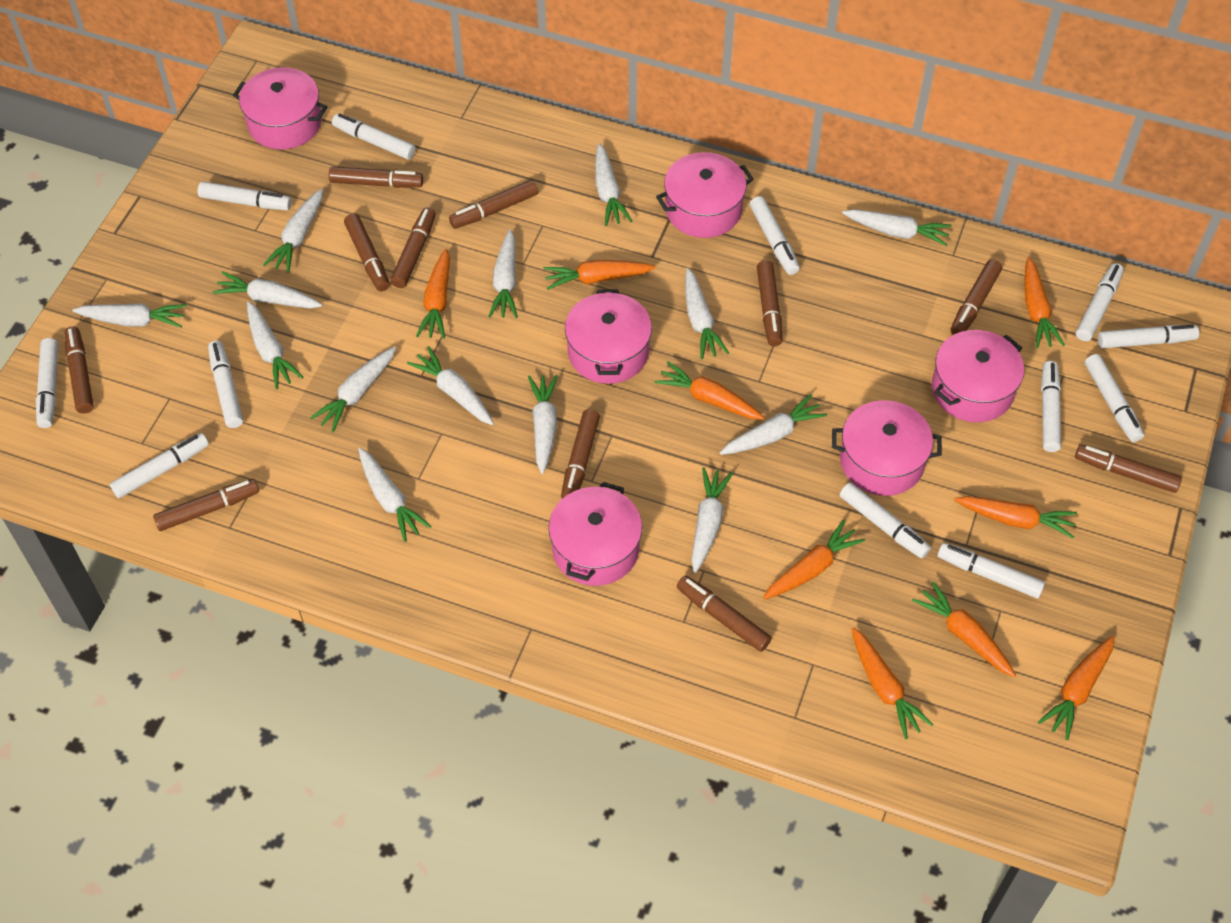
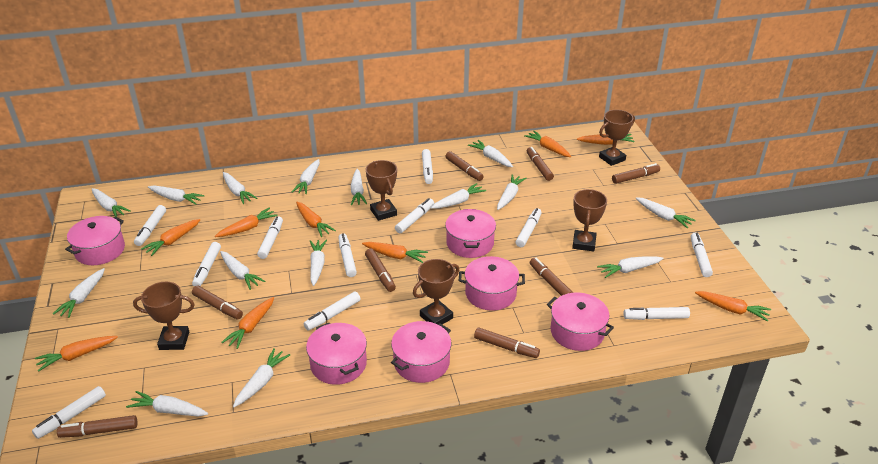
brown marker: 11 -> 8
brown trophy: 0 -> 5
white carrot: 14 -> 15
white marker: 12 -> 11

